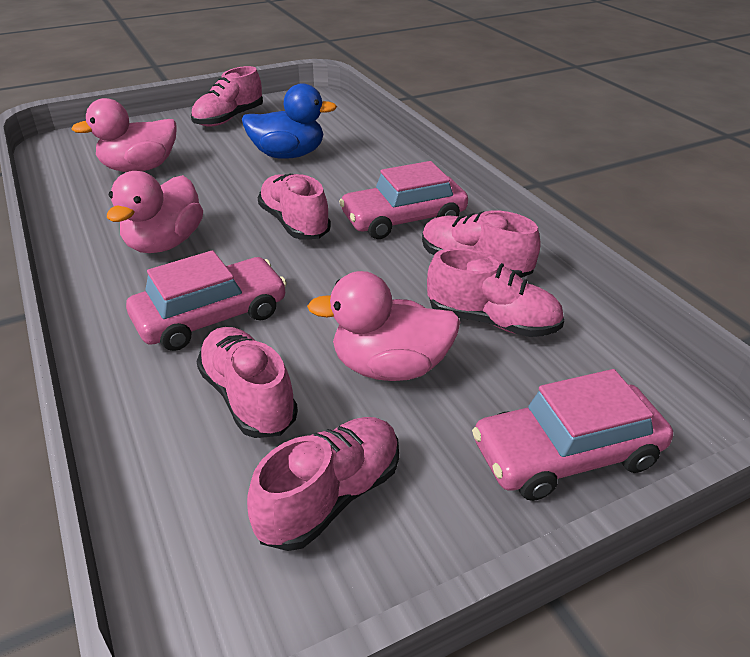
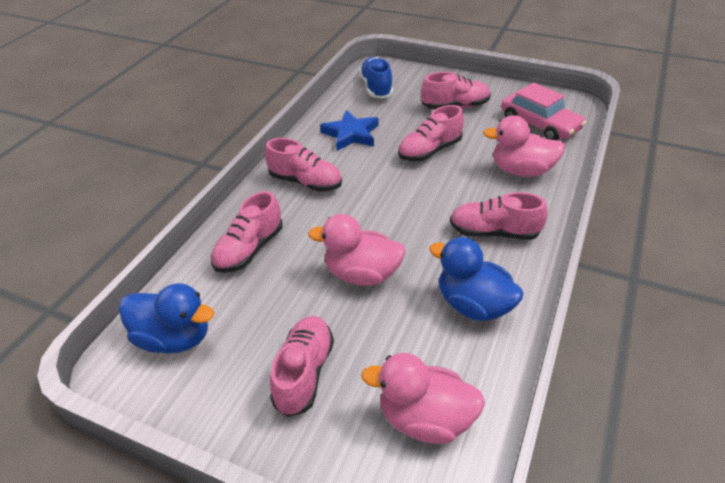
blue duck: 1 -> 2
blue shoe: 0 -> 1
blue star: 0 -> 1
pink car: 3 -> 1

